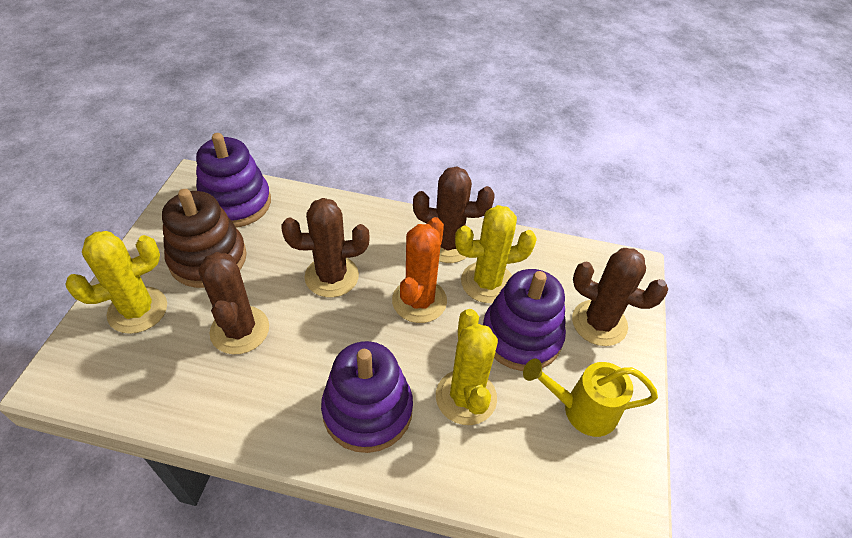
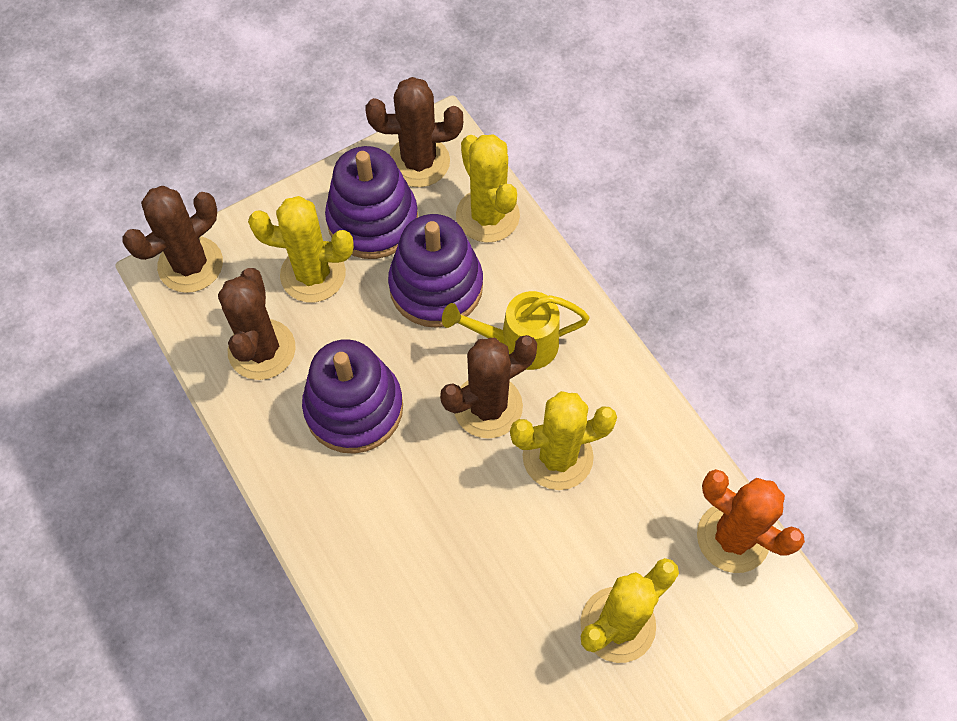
brown stacking toy: 1 -> 0
yellow cactus: 3 -> 4

